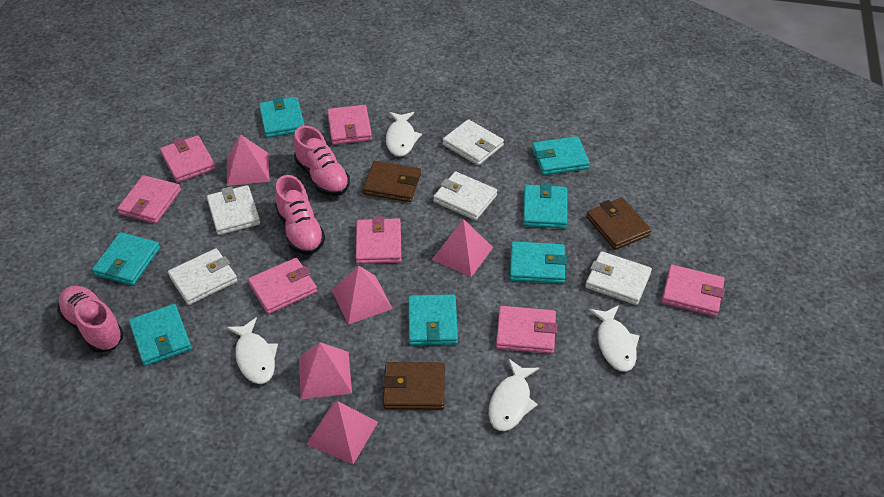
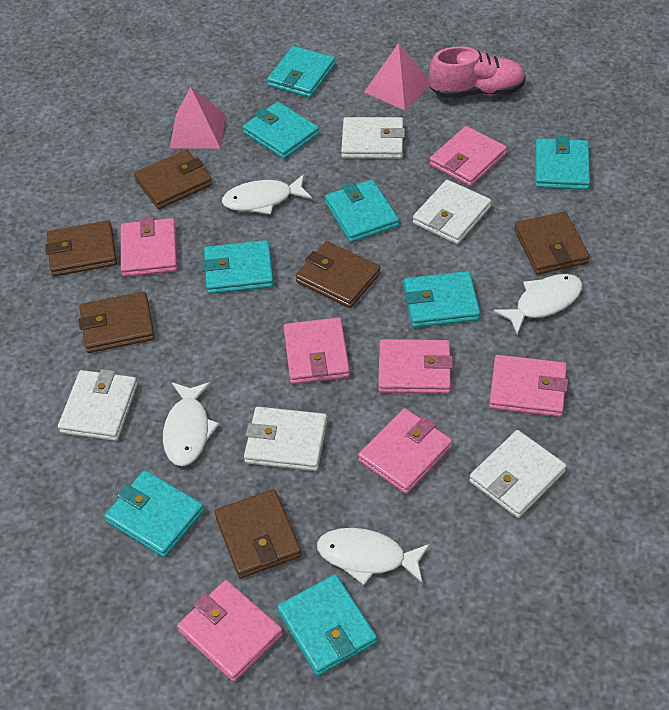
brown wallet: 3 -> 6
pink pyramid: 5 -> 2
pink shoe: 3 -> 1
turquoise wallet: 7 -> 8

